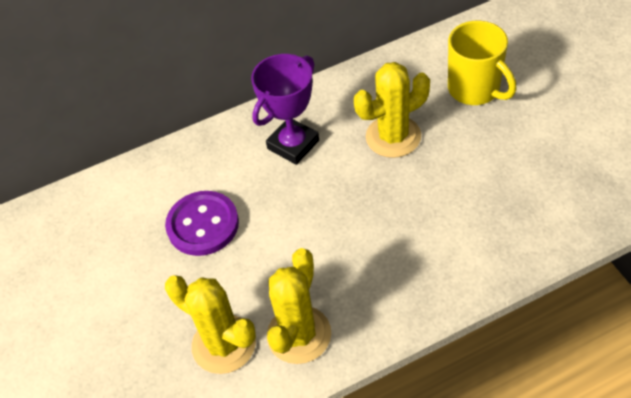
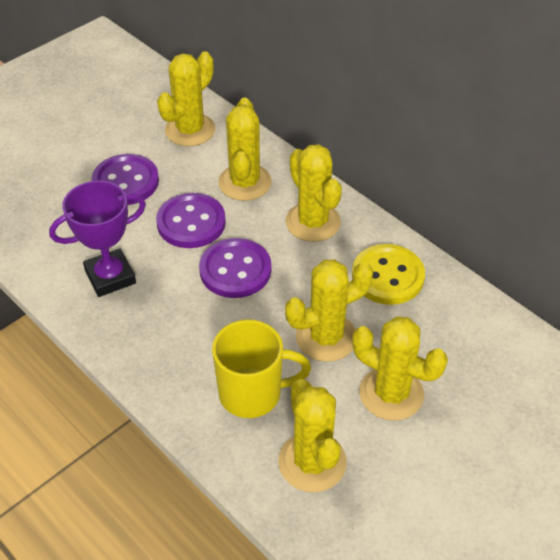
purple button: 1 -> 3
yellow button: 0 -> 1
yellow cactus: 3 -> 6

